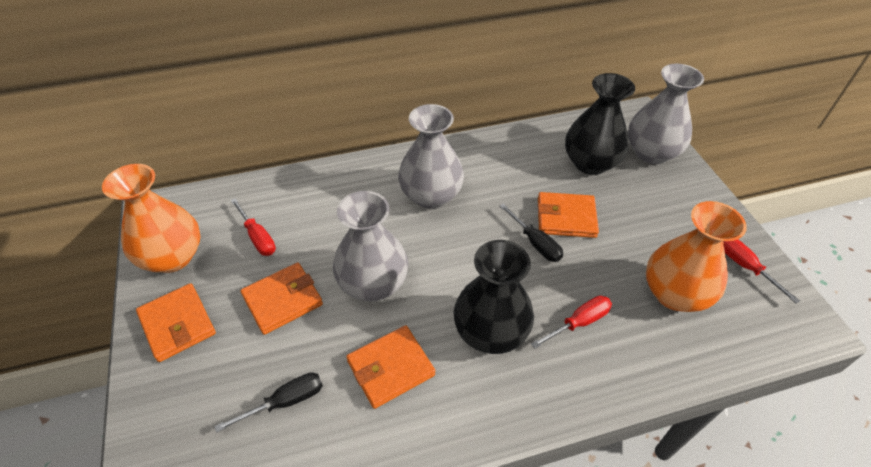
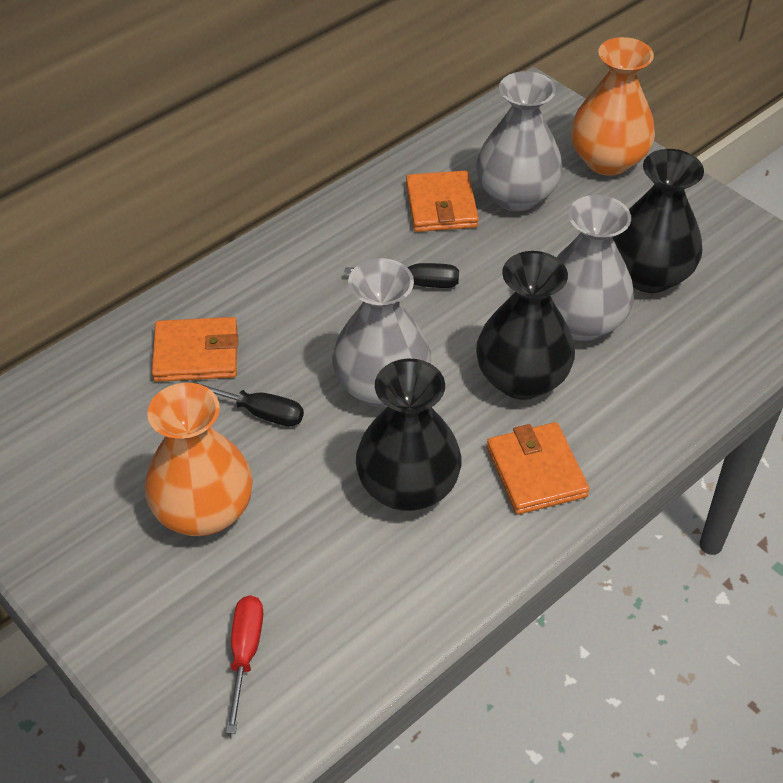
black vase: 2 -> 3
orange wallet: 4 -> 3
red screwdriver: 3 -> 1

